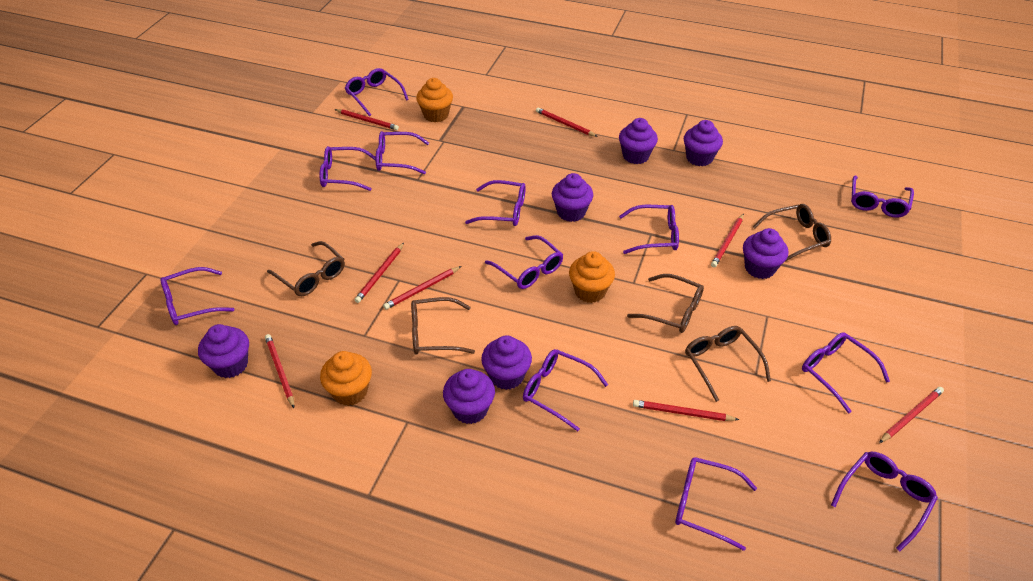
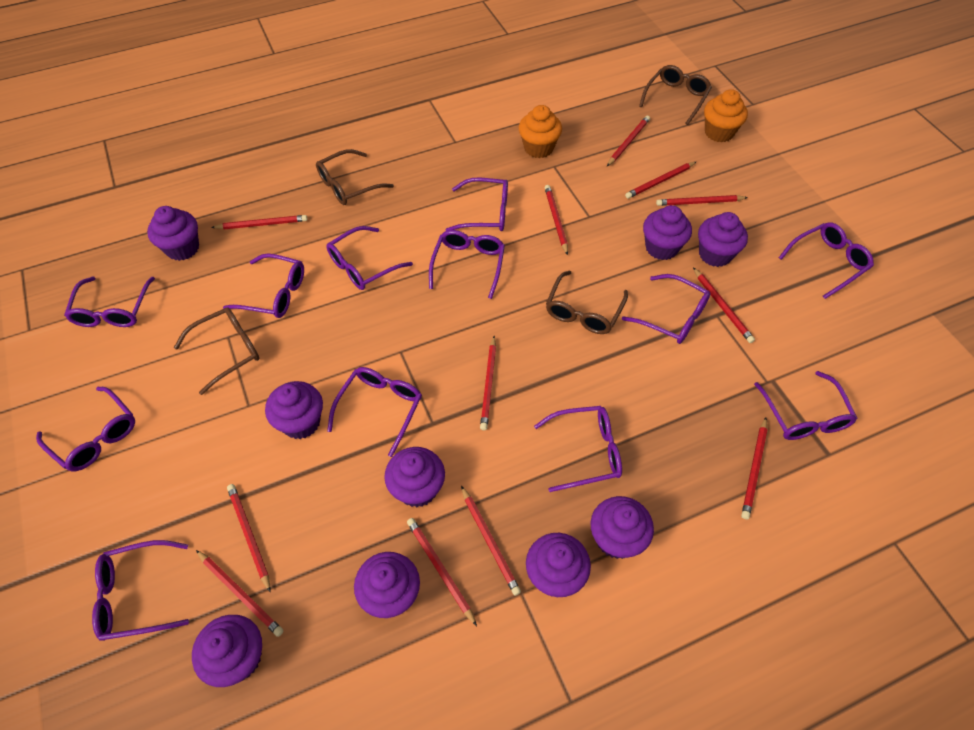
brown glasses: 5 -> 4
orange cupcake: 3 -> 2
purple cupcake: 7 -> 9
red pencil: 8 -> 12

